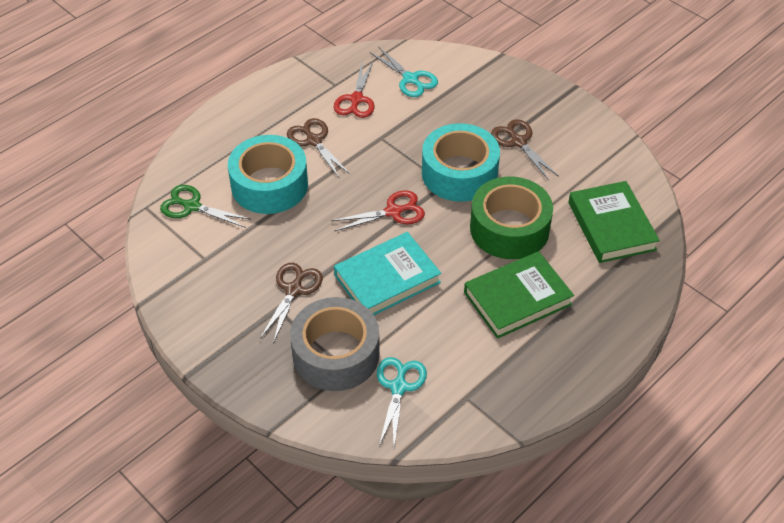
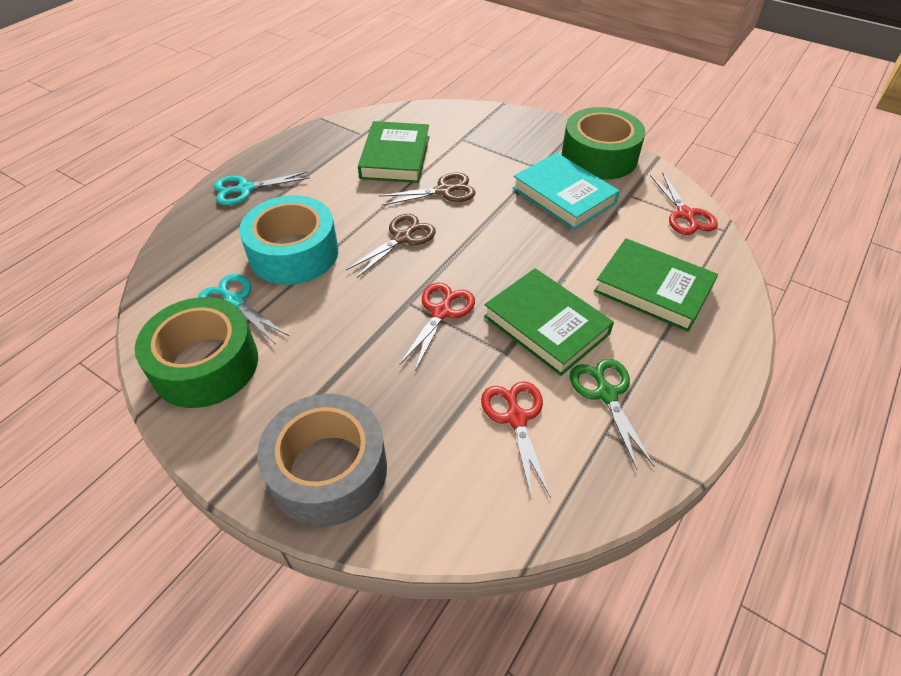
brown scissors: 3 -> 2
green book: 2 -> 3
green tape: 1 -> 2
red scissors: 2 -> 3
turquoise tape: 2 -> 1

